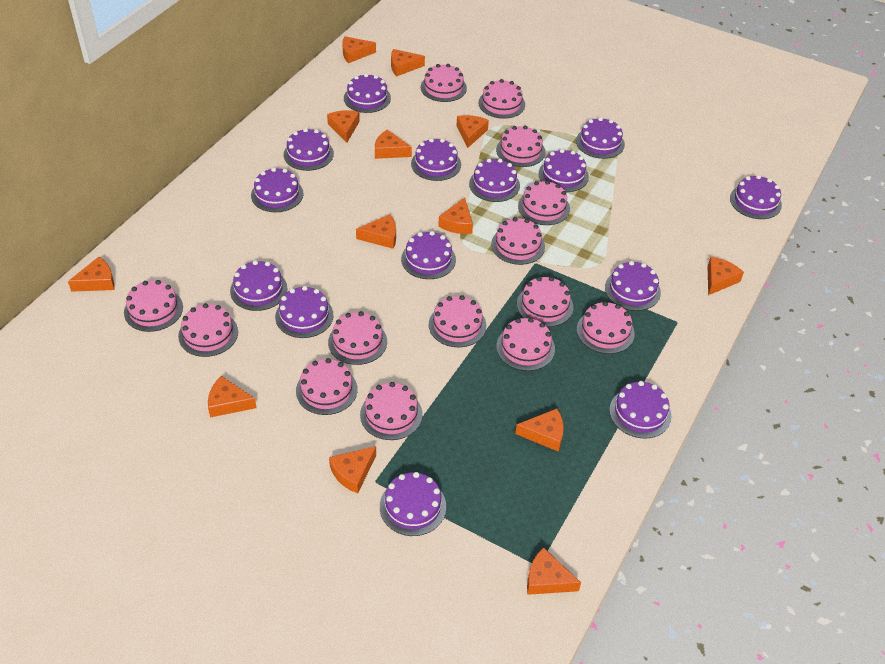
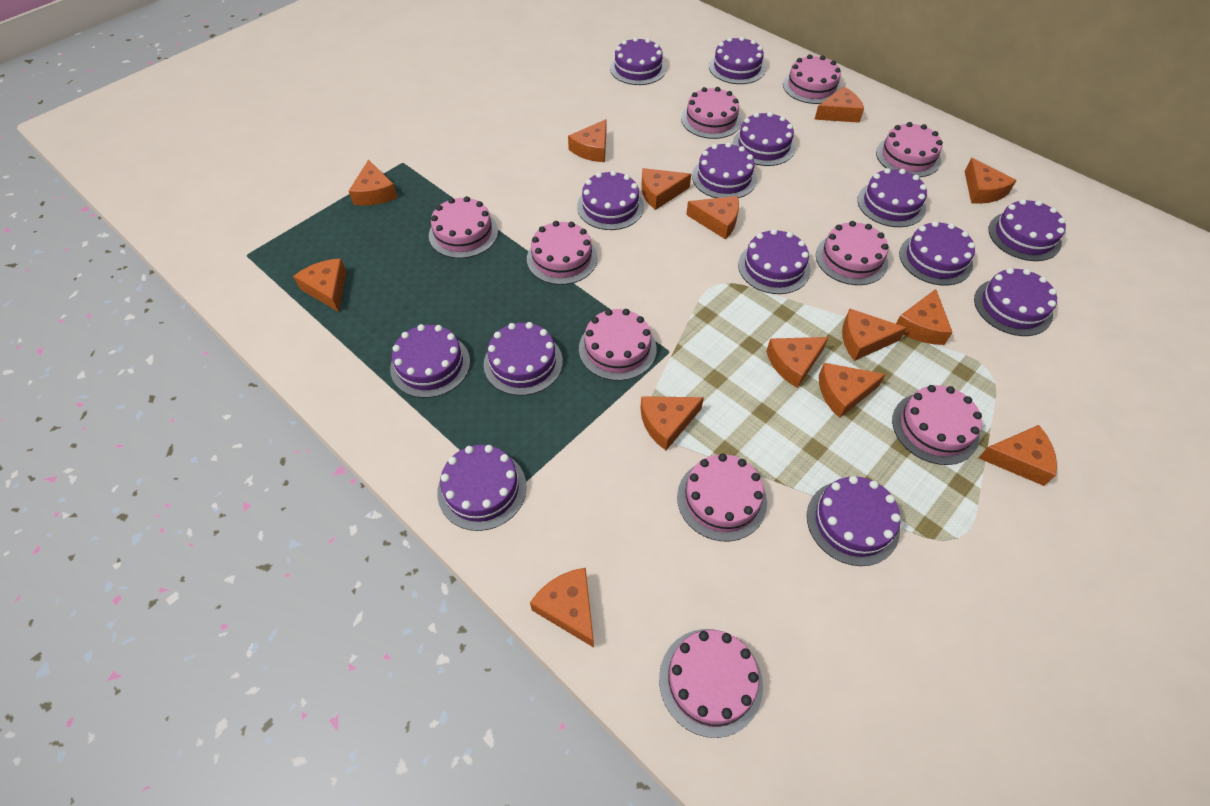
orange cheese: 13 -> 14
pink cake: 14 -> 10

